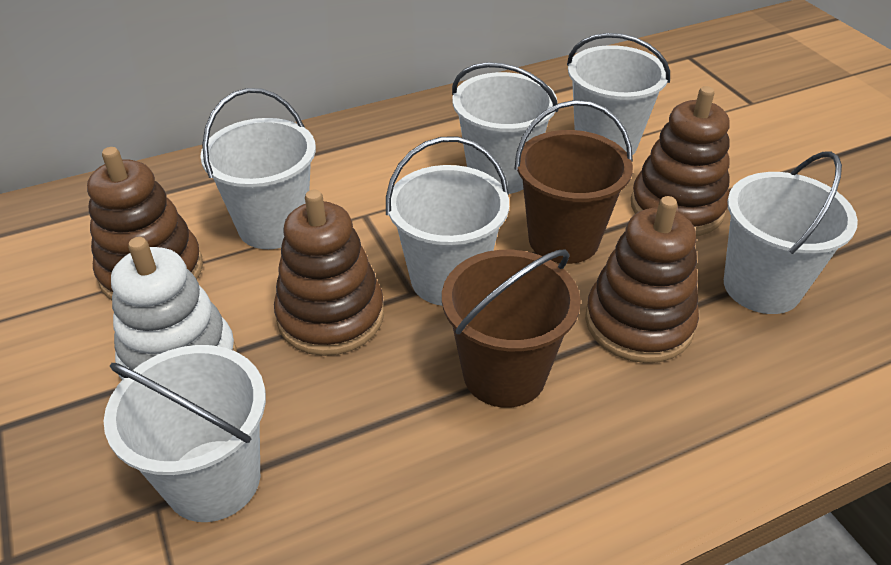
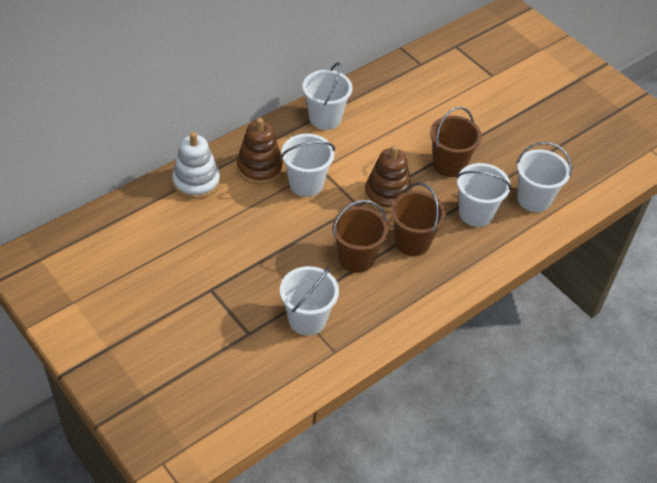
brown bucket: 2 -> 3
brown stacking toy: 4 -> 2
white bucket: 6 -> 5

